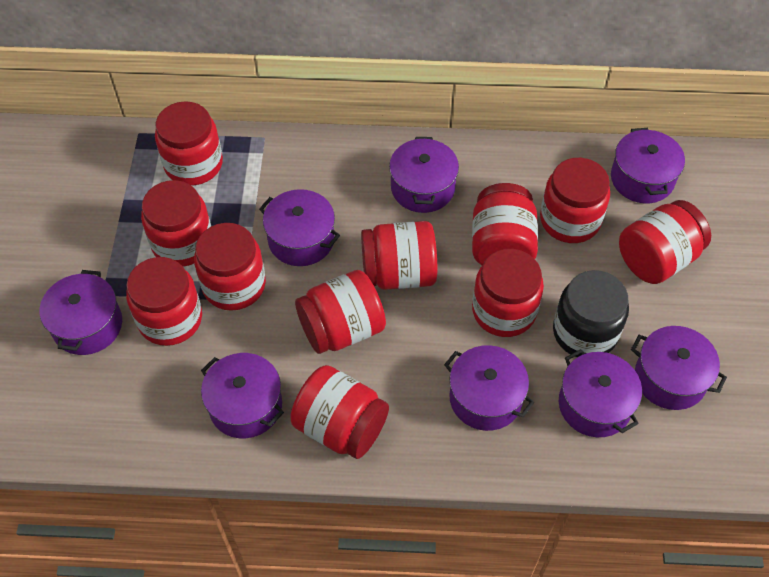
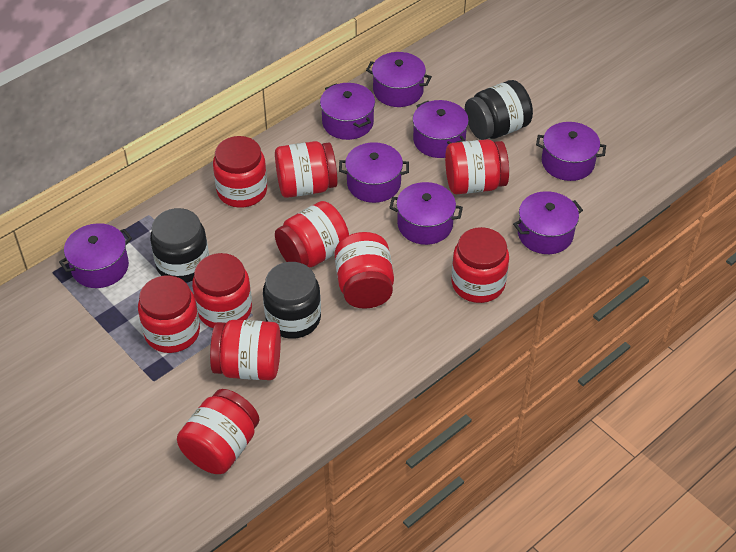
black jar: 1 -> 3
red jar: 11 -> 10

